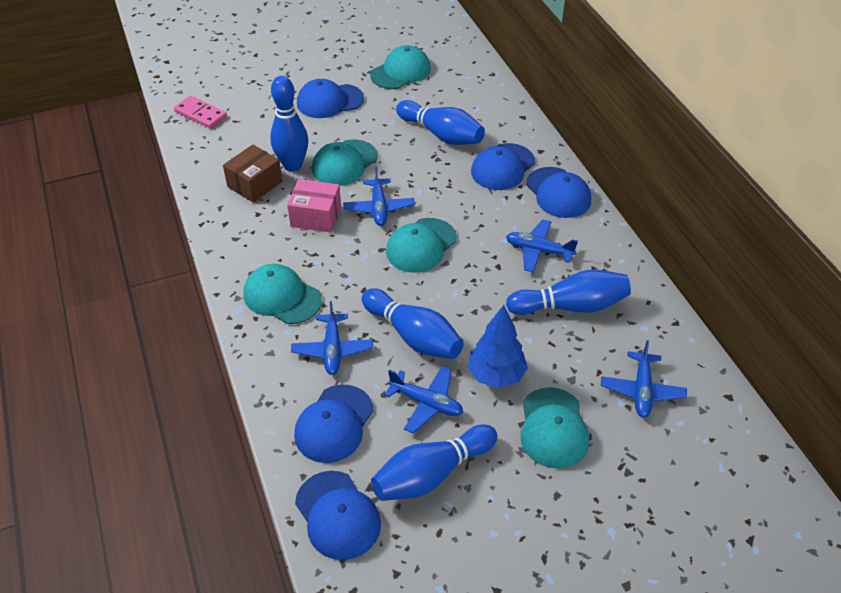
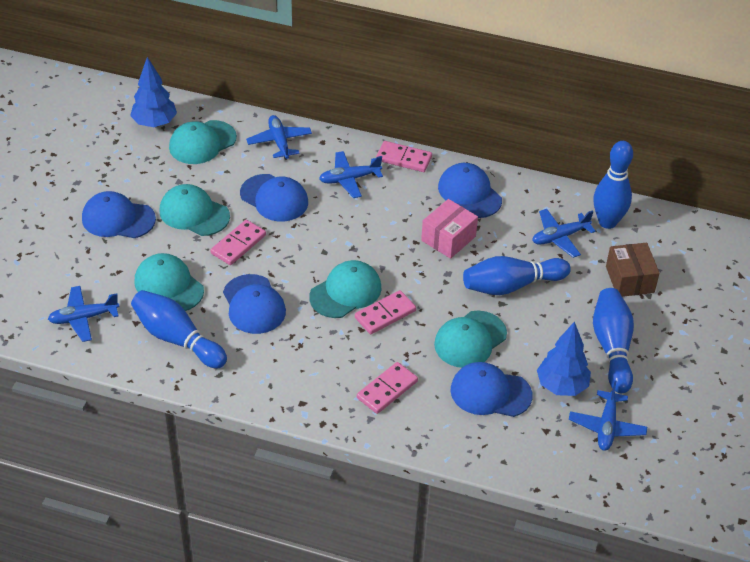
blue bowling pin: 5 -> 4
blue tree: 1 -> 2
pink domino: 1 -> 4

